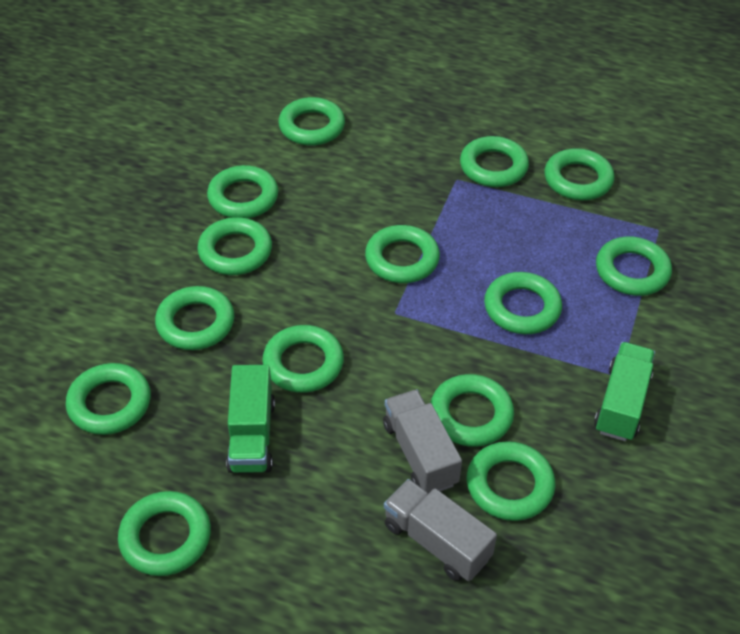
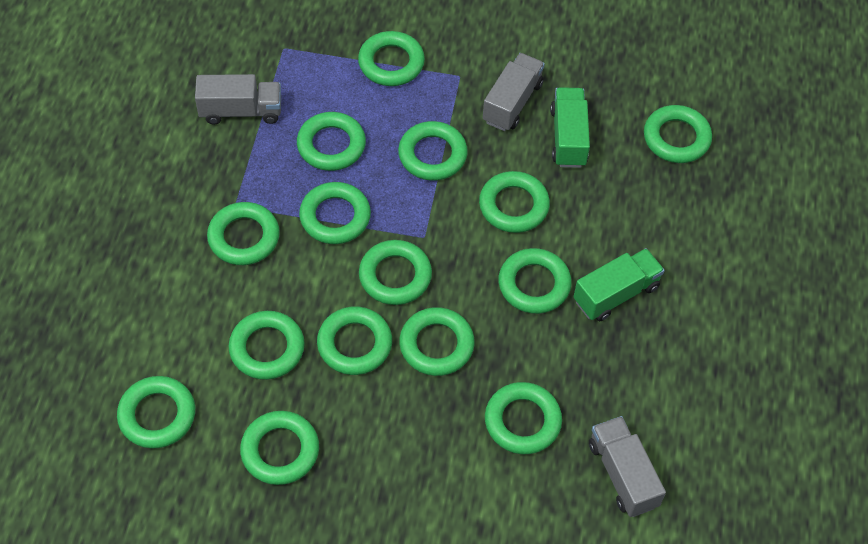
green ring: 14 -> 15
grey truck: 2 -> 3

